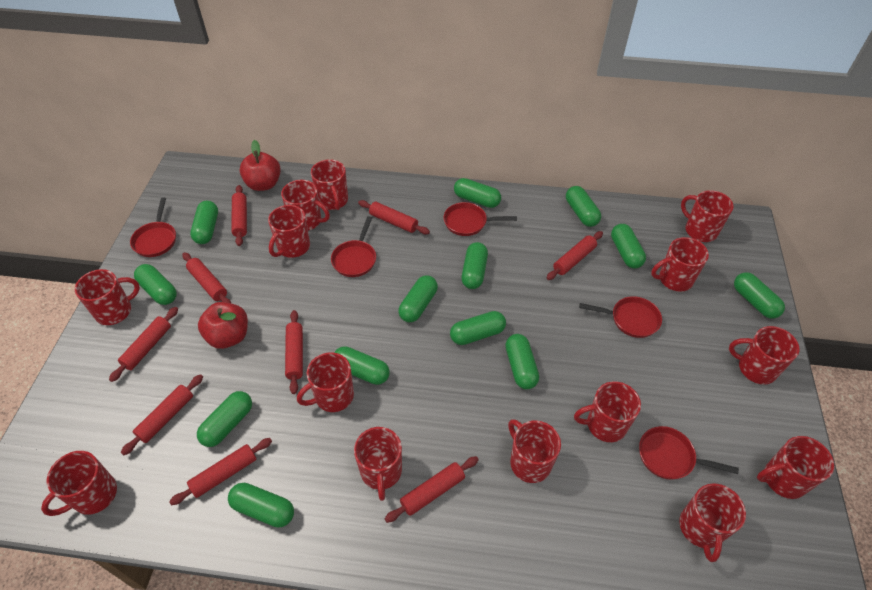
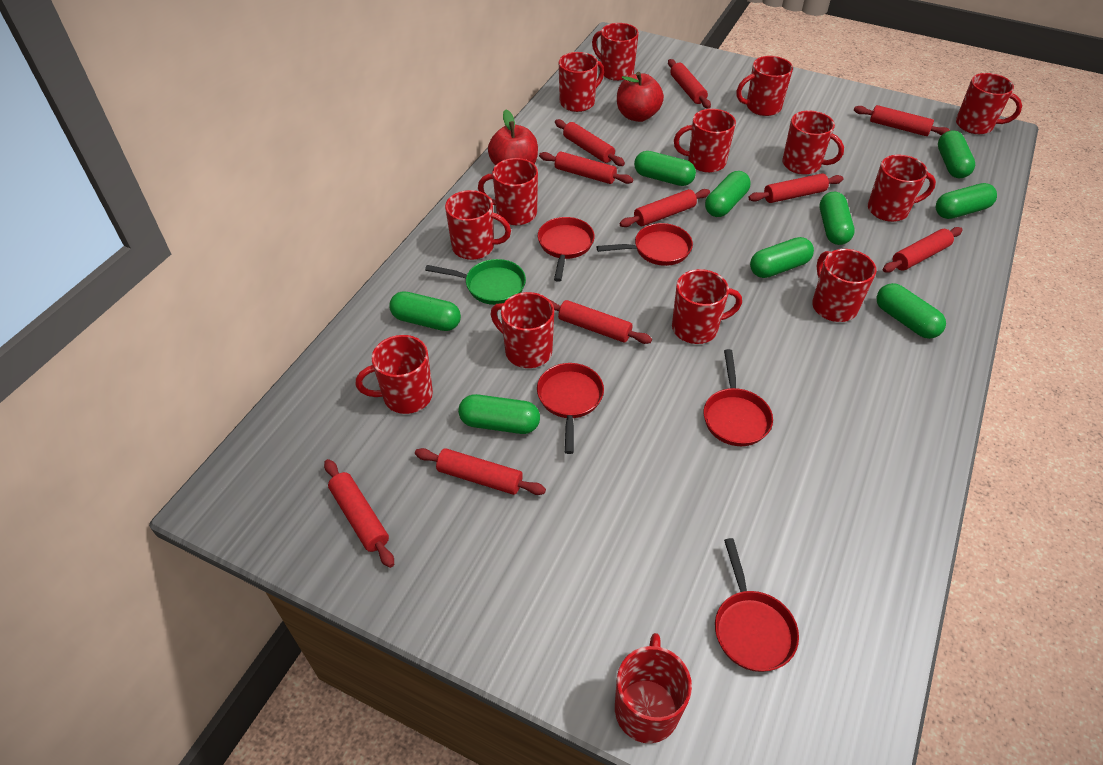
green capsule: 13 -> 9
green pan: 0 -> 1
red rolling pin: 9 -> 10

